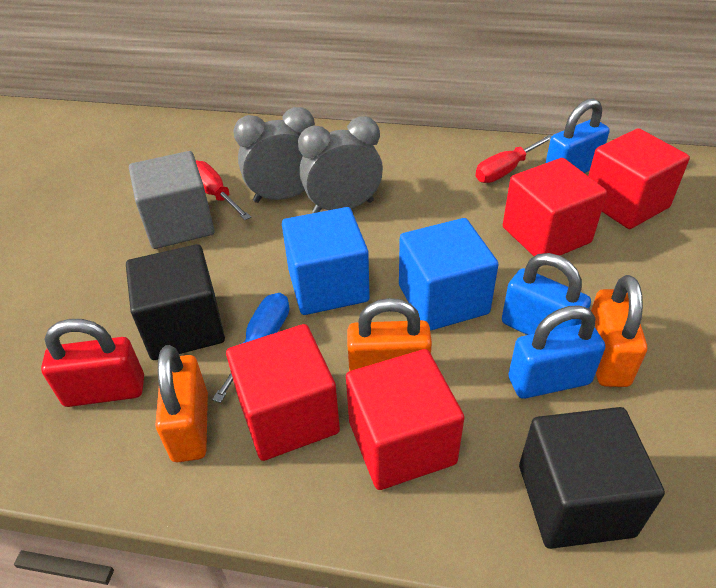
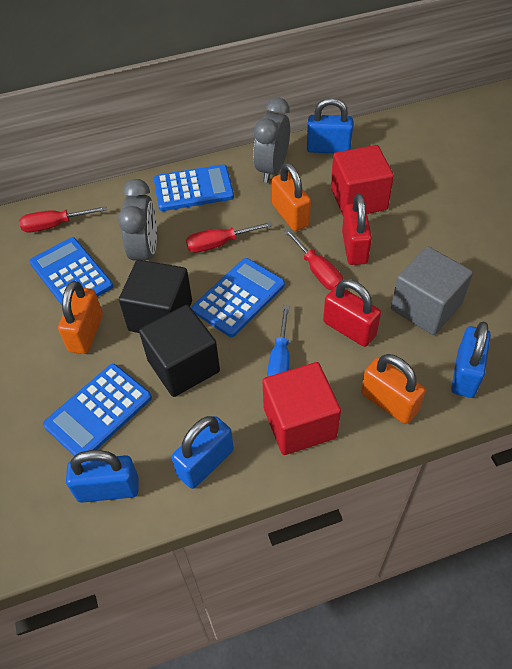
blue calculator: 0 -> 4
blue cube: 2 -> 0
blue padlock: 3 -> 4
red cube: 4 -> 2
red padlock: 1 -> 2
red screwdriver: 2 -> 3

